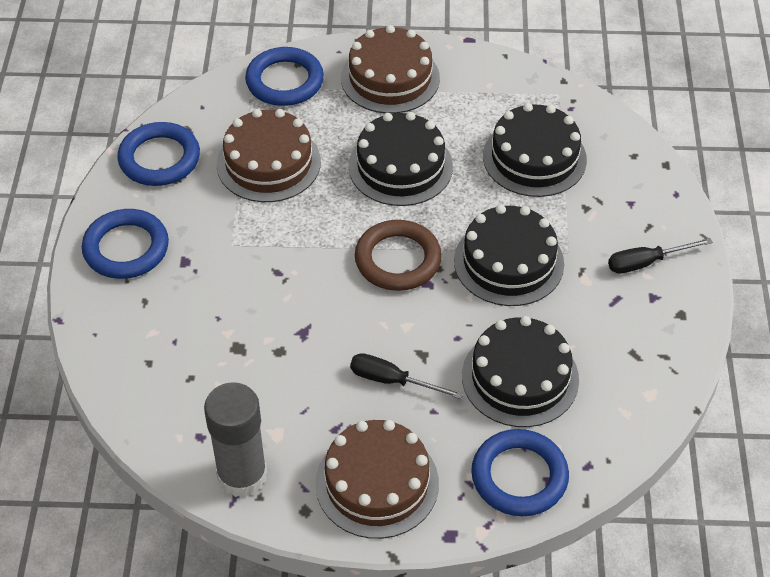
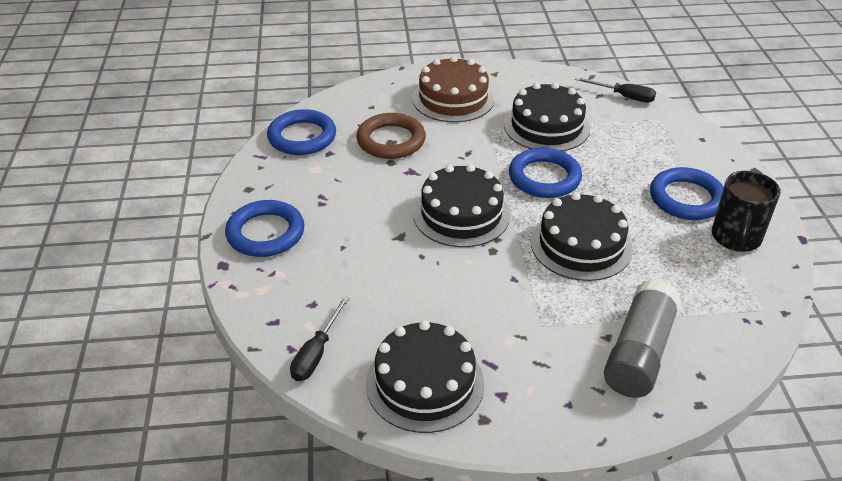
black mug: 0 -> 1
brown cake: 3 -> 1

